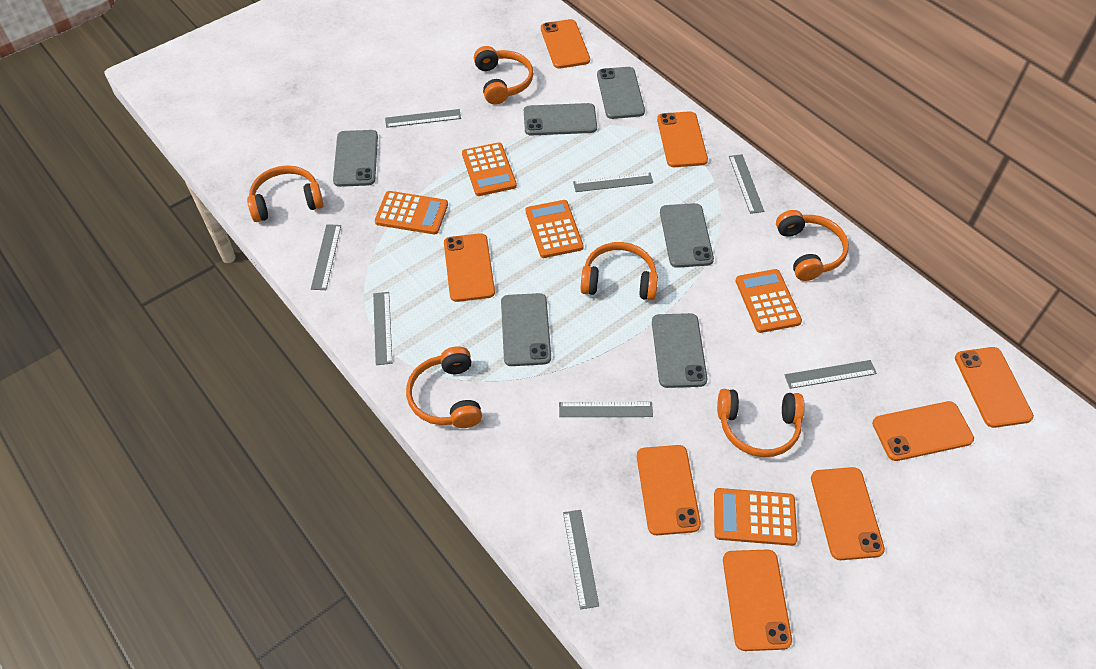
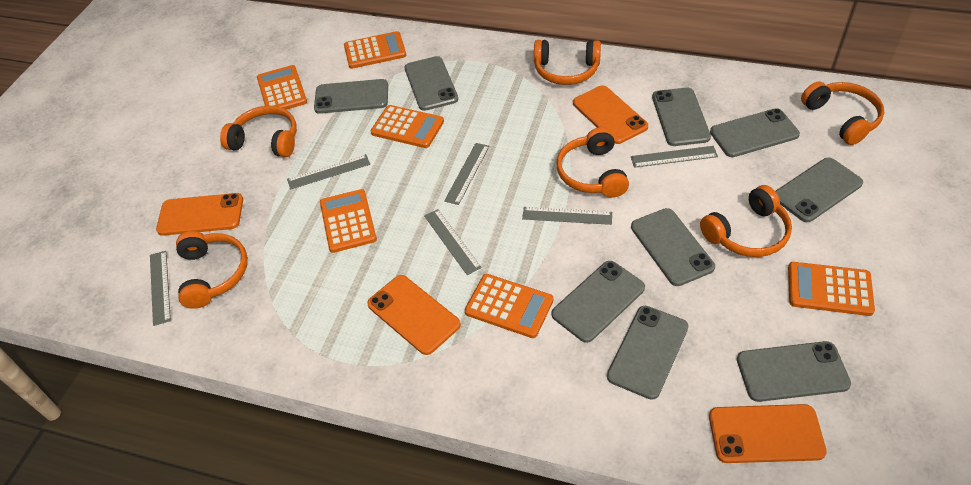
grey phone: 6 -> 9
grey ruler: 8 -> 6
orange calculator: 5 -> 6
orange phone: 8 -> 4

